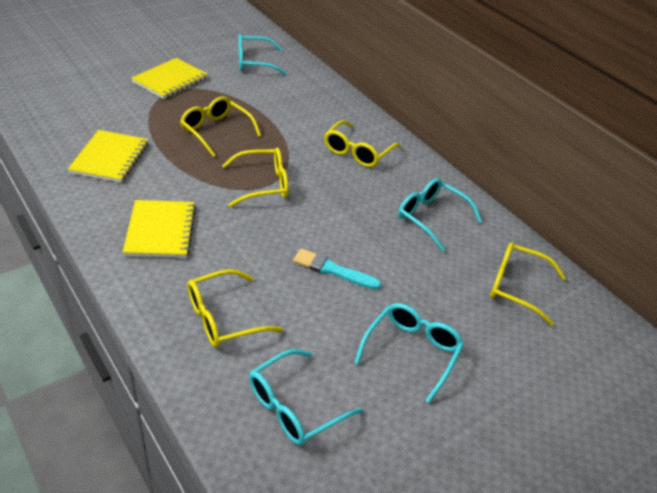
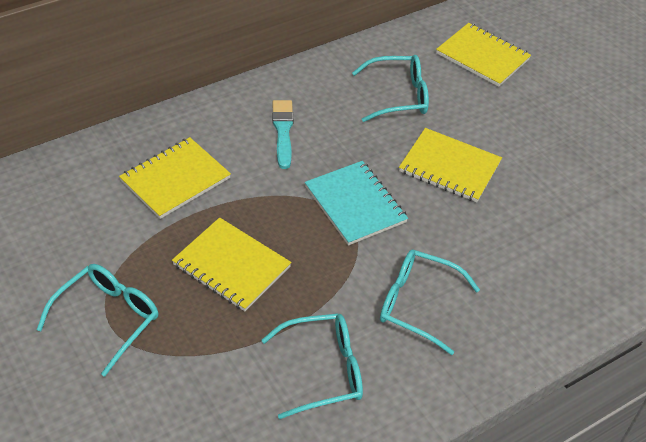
turquoise notebook: 0 -> 1
yellow glasses: 5 -> 0
yellow notebook: 3 -> 4

